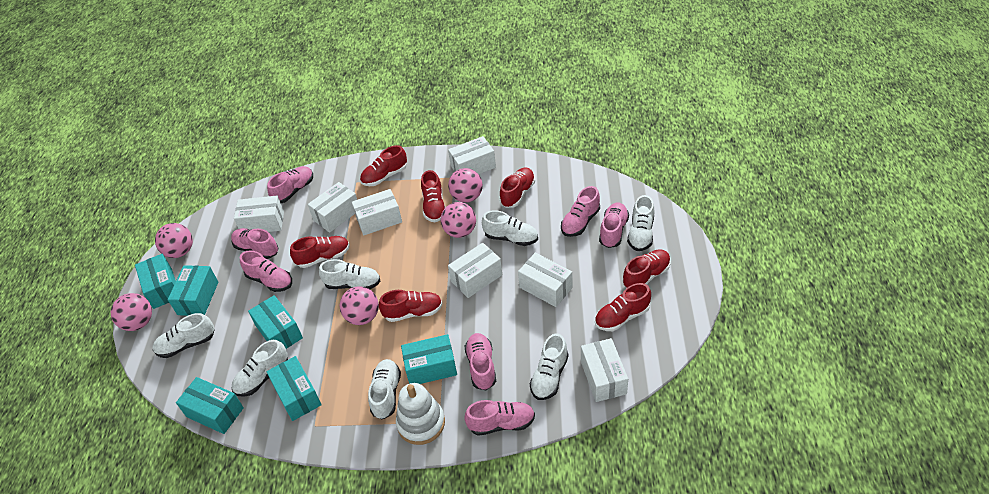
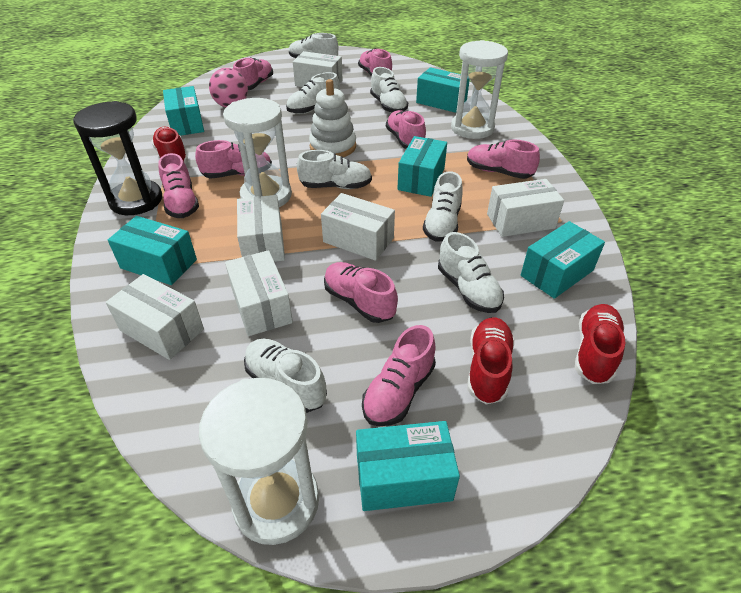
black hourglass: 0 -> 1
pink ball: 5 -> 1
pink shoe: 7 -> 8
red shoe: 7 -> 3
white box: 7 -> 6
white hourglass: 0 -> 3

